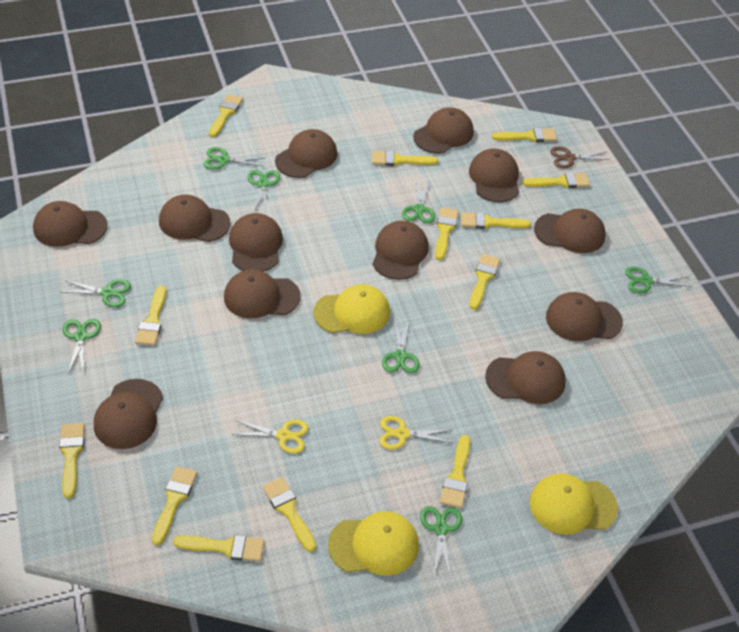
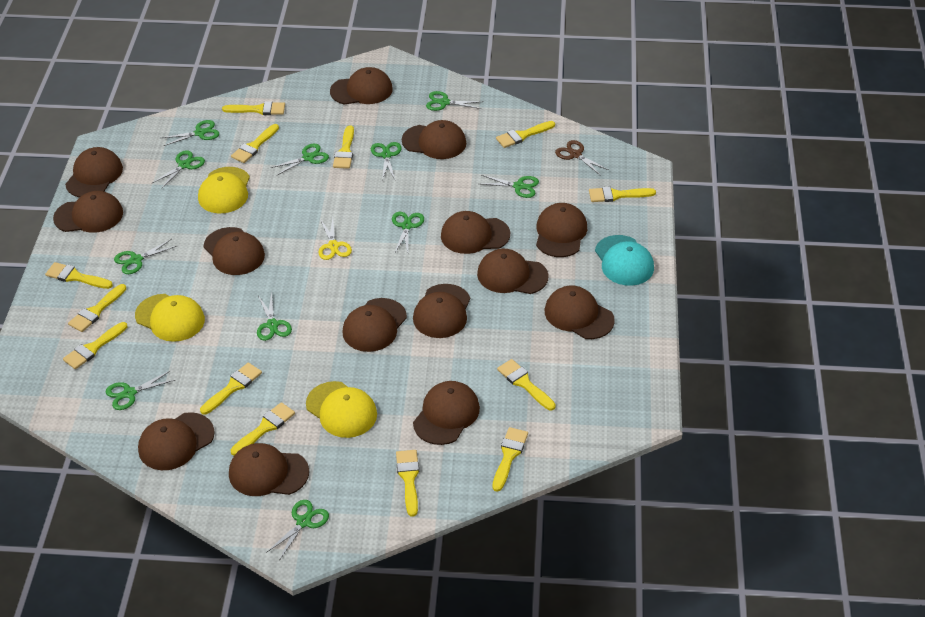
brown cap: 12 -> 14
green scissors: 8 -> 11
turquoise cap: 0 -> 1
yellow scissors: 2 -> 1

